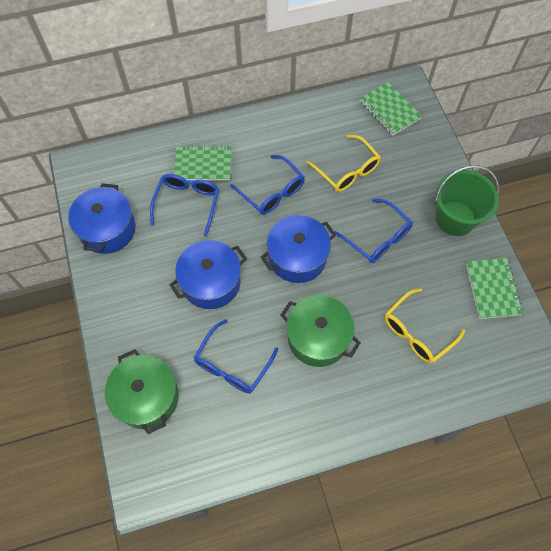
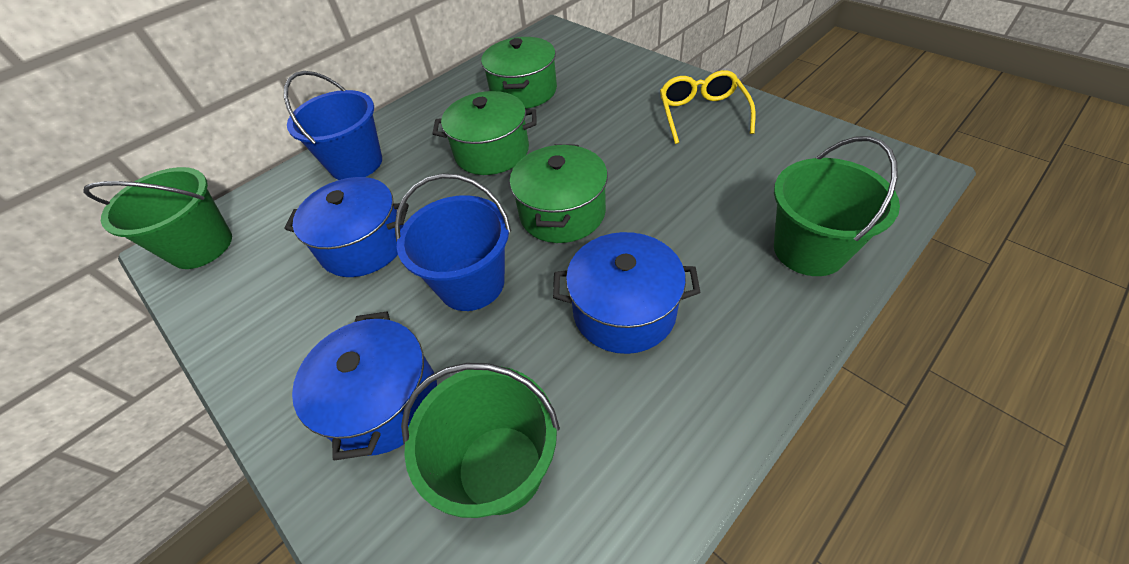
blue bucket: 0 -> 2
blue glasses: 4 -> 0
green bucket: 1 -> 3
green notebook: 3 -> 0
green pot: 2 -> 3
yellow glasses: 2 -> 1

